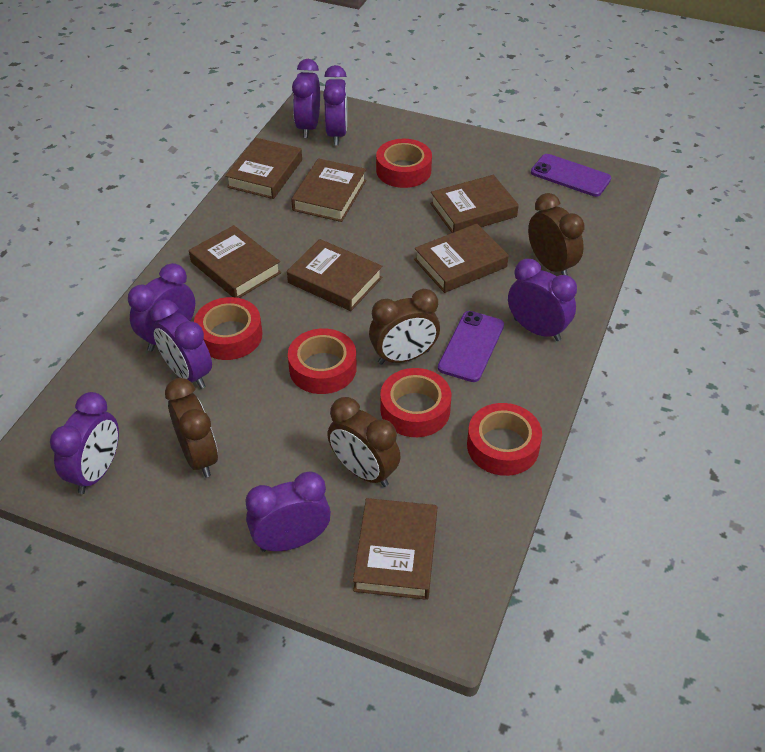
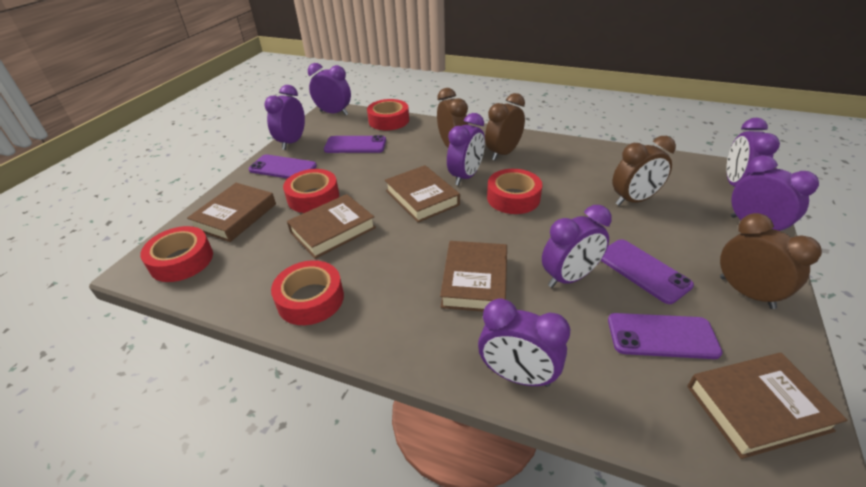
brown book: 7 -> 5
purple phone: 2 -> 4

